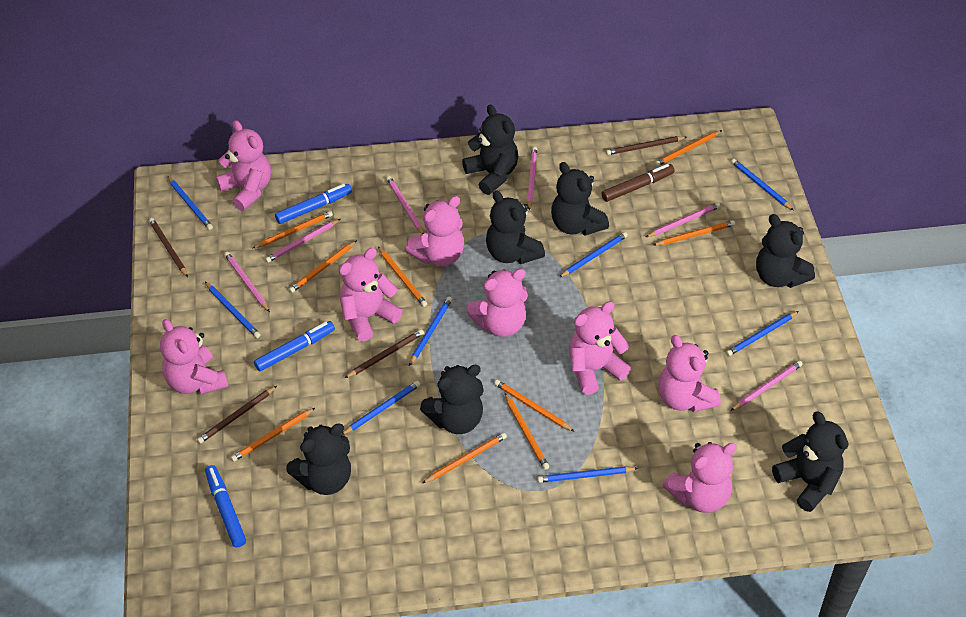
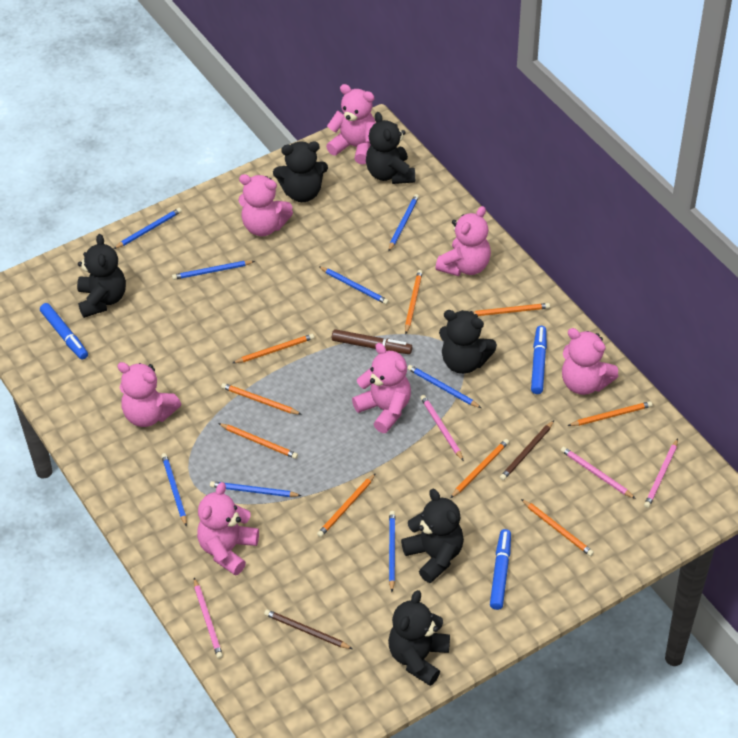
black teddy bear: 7 -> 6
brown pencil: 4 -> 2
pink pencil: 6 -> 4
pink teddy bear: 8 -> 7

